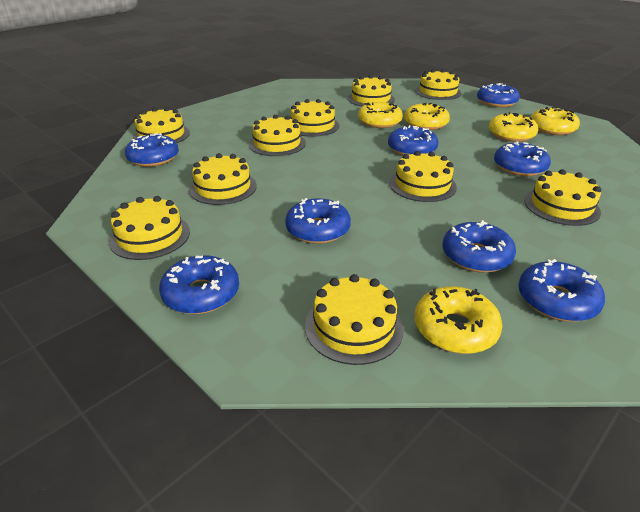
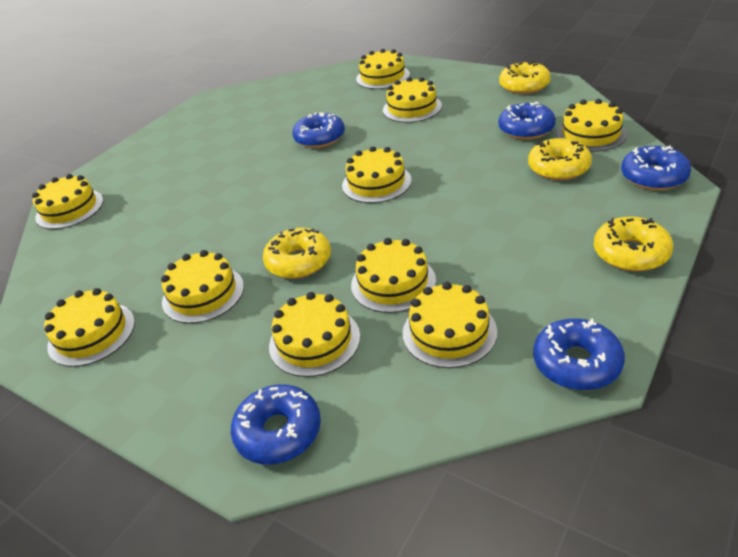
blue donut: 8 -> 5
yellow donut: 5 -> 4

